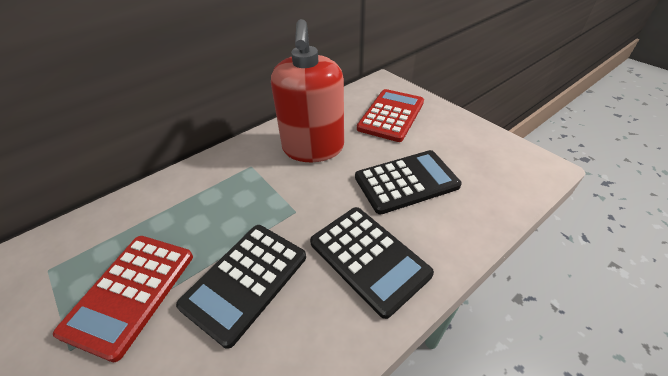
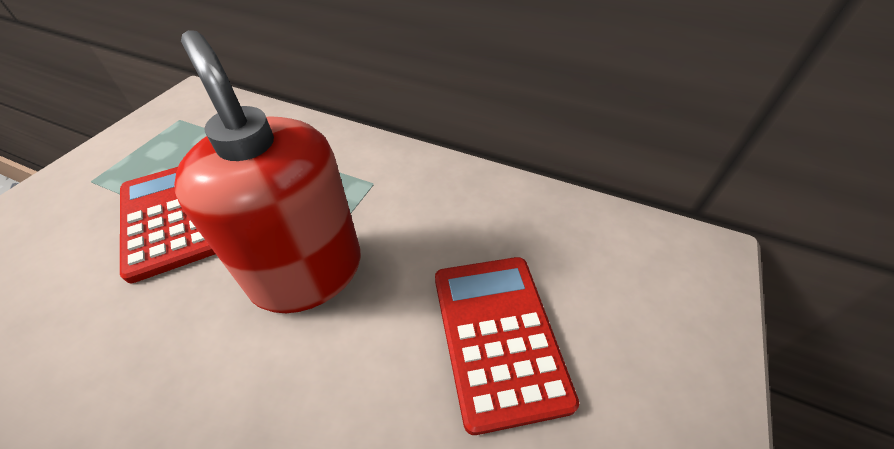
black calculator: 3 -> 0

